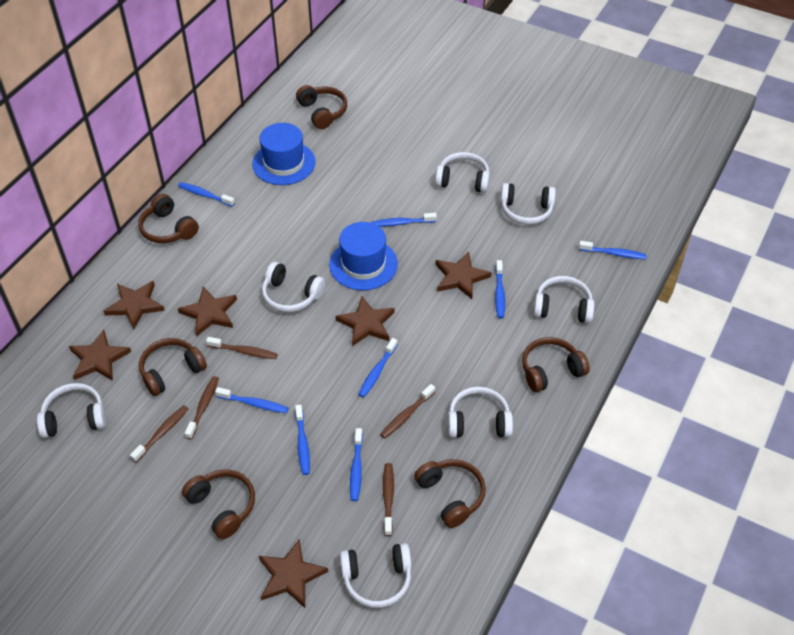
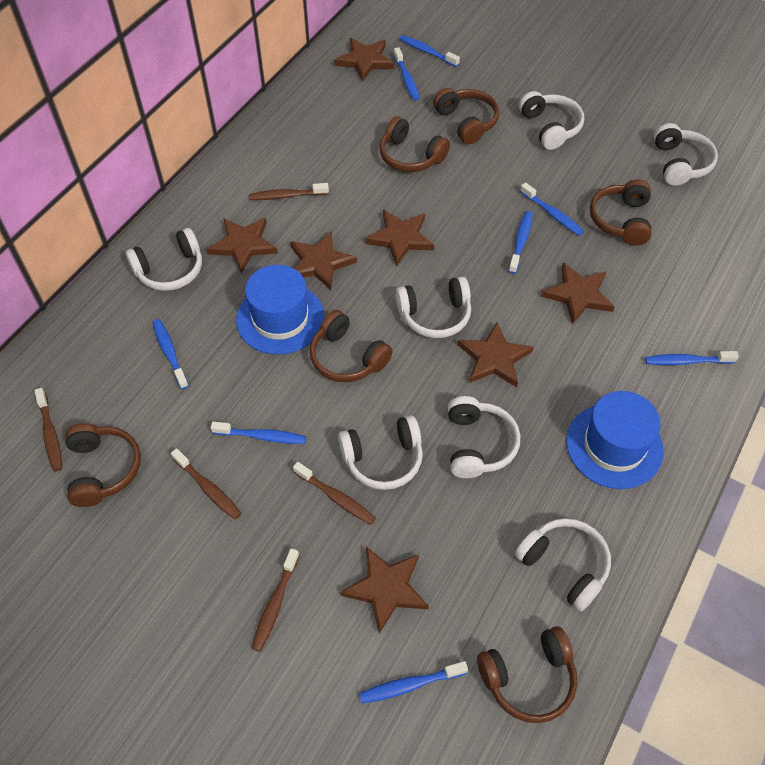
brown star: 6 -> 7

